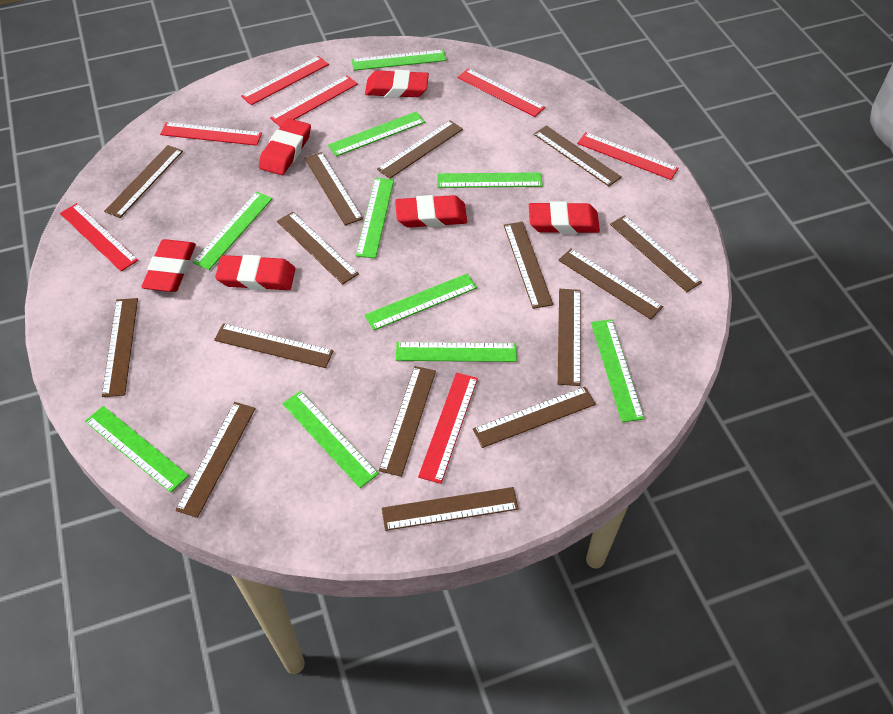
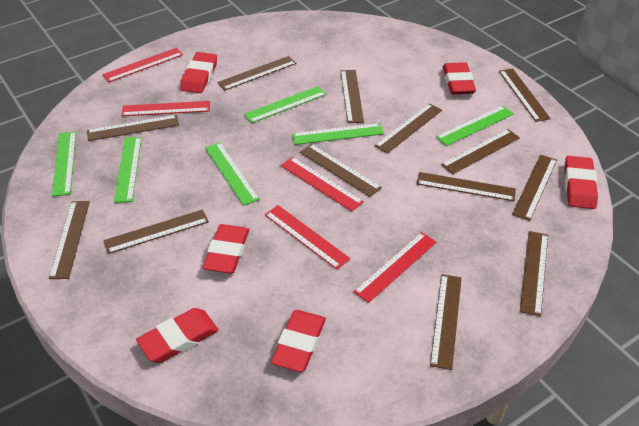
brown ruler: 15 -> 13
green ruler: 10 -> 6
red ruler: 7 -> 5

